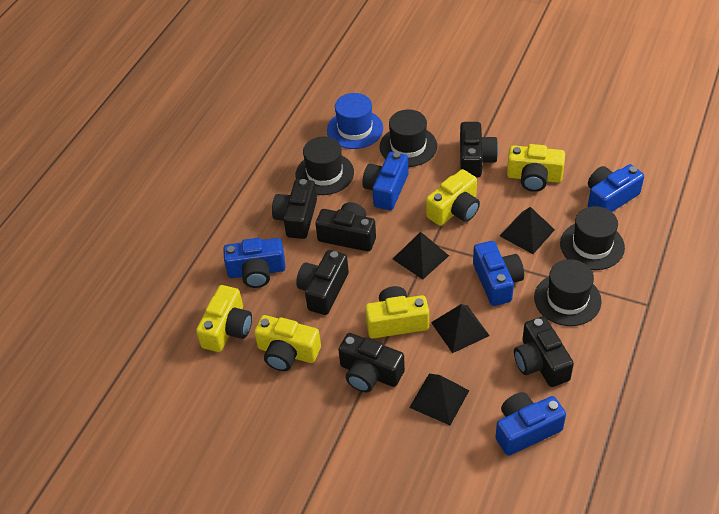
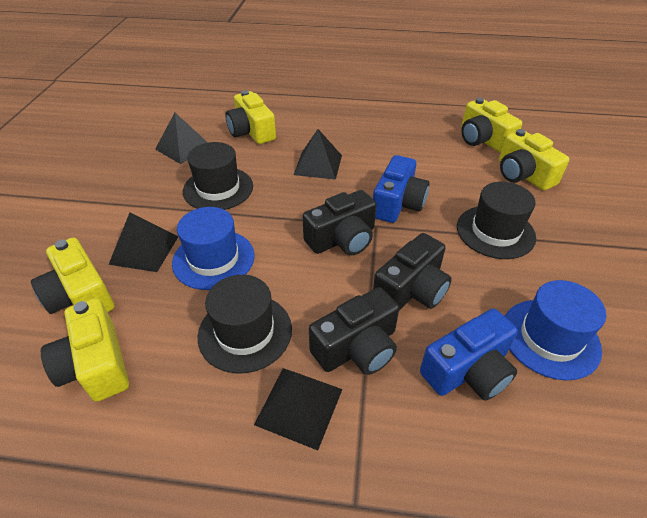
black camera: 6 -> 3
black hat: 4 -> 3
blue camera: 5 -> 2
blue hat: 1 -> 2

